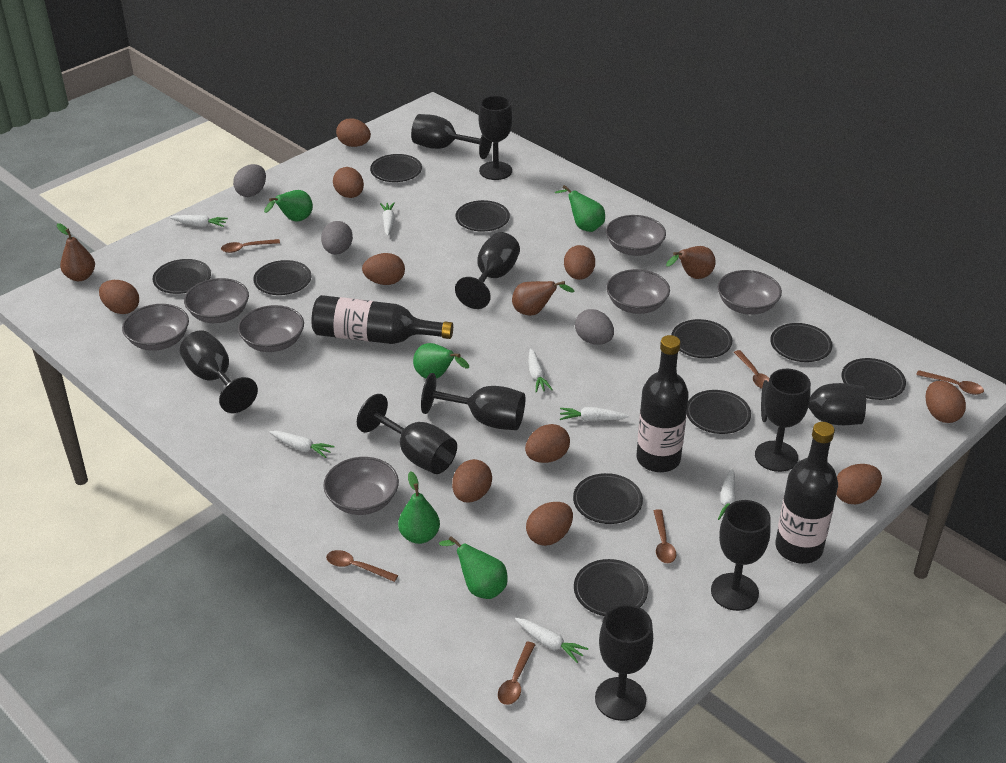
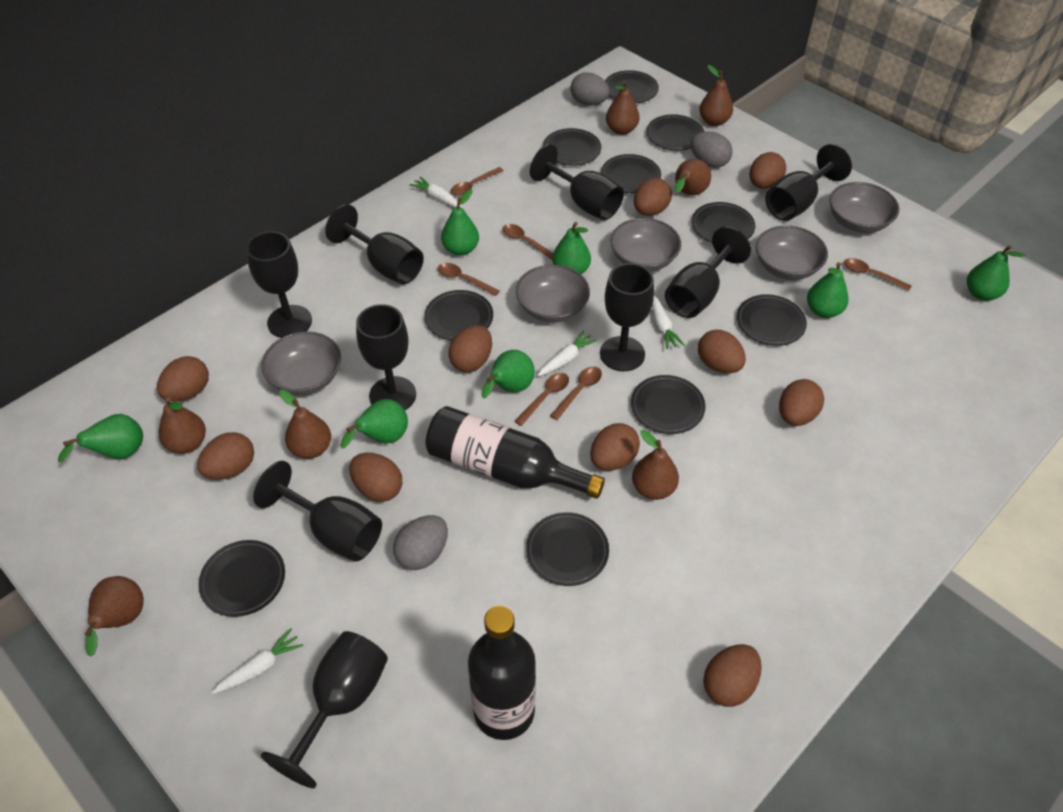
black bottle: 3 -> 2
black goblet: 10 -> 9
brown pear: 3 -> 7
green pear: 5 -> 7
grey bowl: 7 -> 5
white carrot: 7 -> 4

